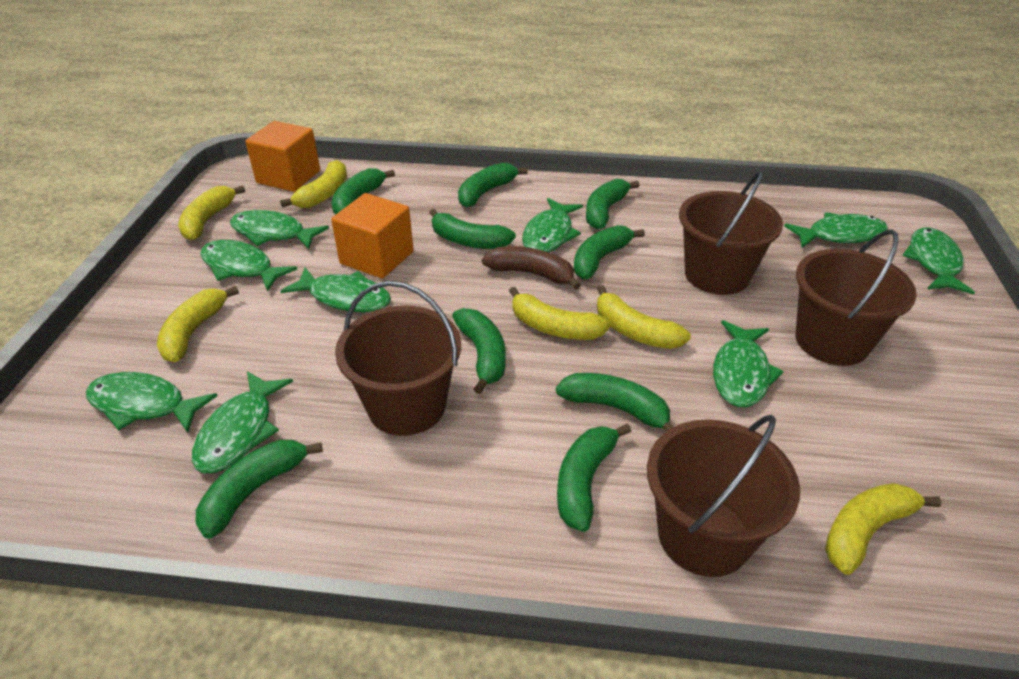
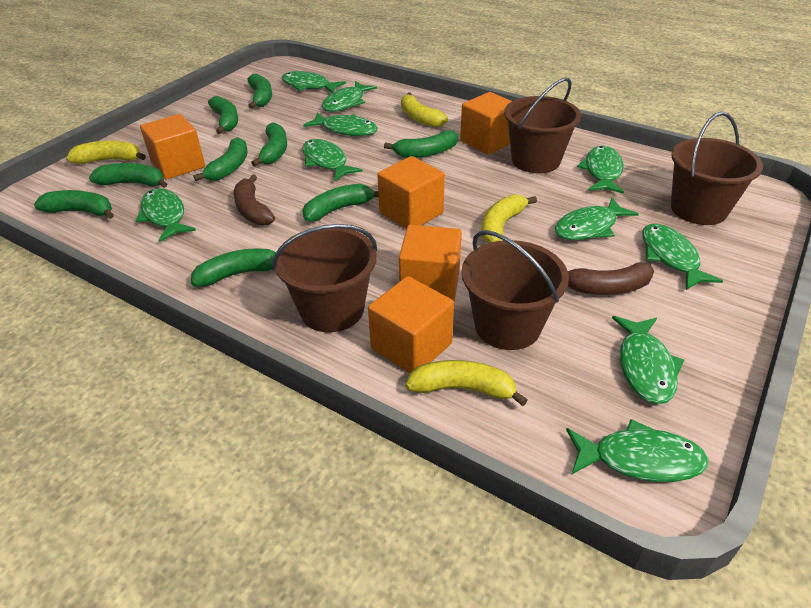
brown banana: 1 -> 2
green fish: 9 -> 10
orange cube: 2 -> 5
yellow banana: 6 -> 4

